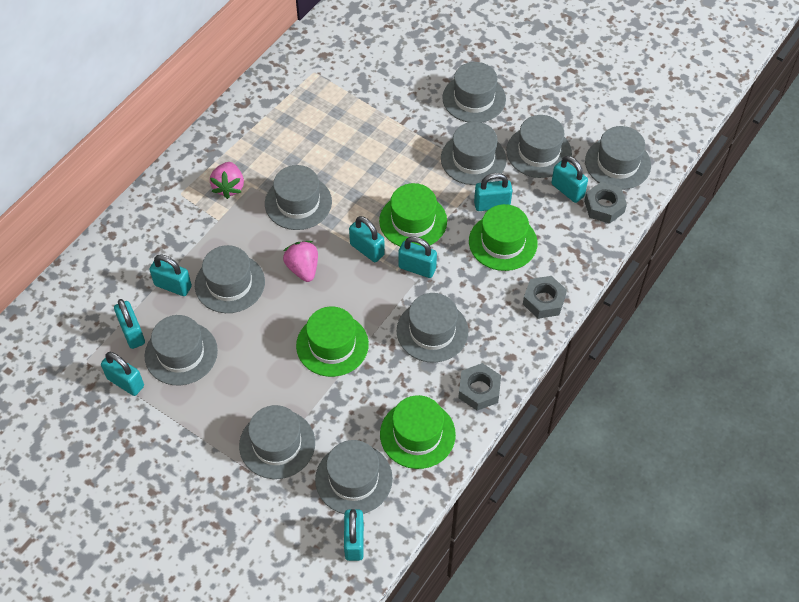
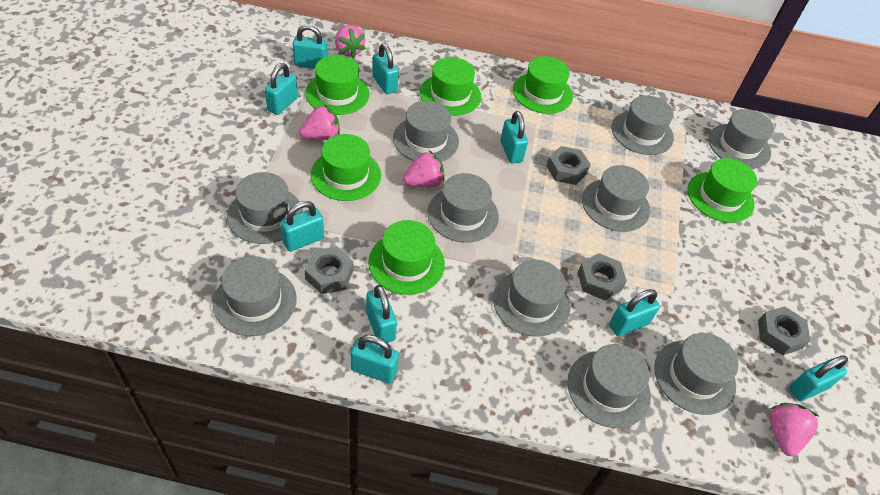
green hat: 4 -> 6
grey nut: 3 -> 4
pink strawberry: 2 -> 4
turquoise padlock: 8 -> 9

